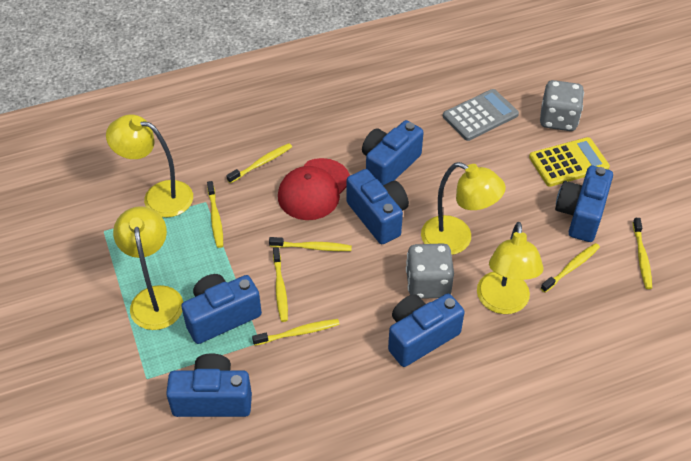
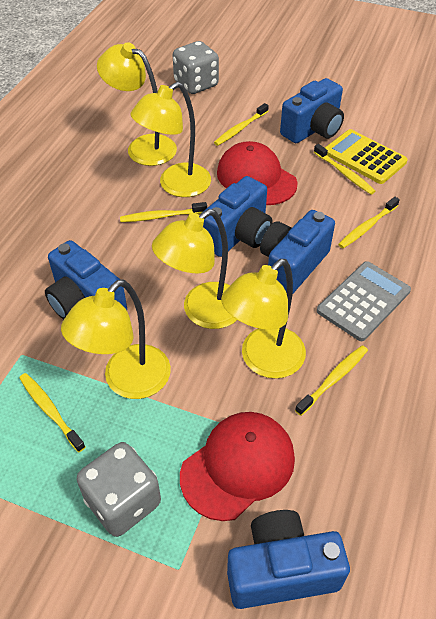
blue camera: 6 -> 5
red cap: 1 -> 2
yellow lamp: 4 -> 5
yellow toothbrush: 7 -> 6

